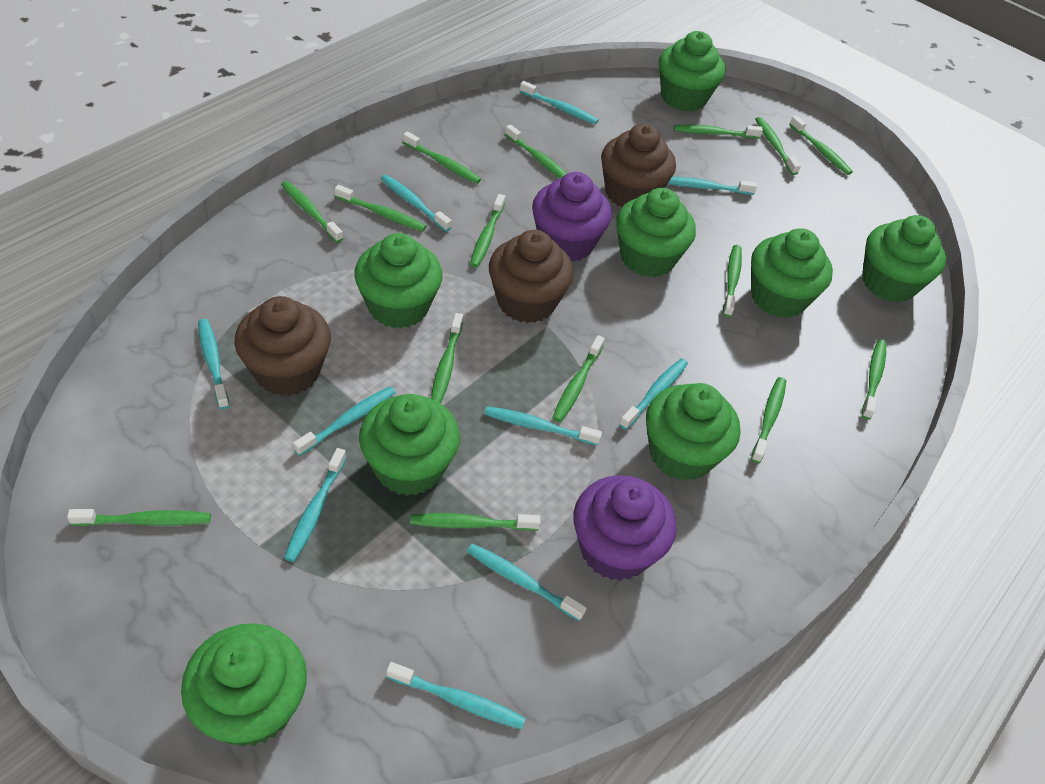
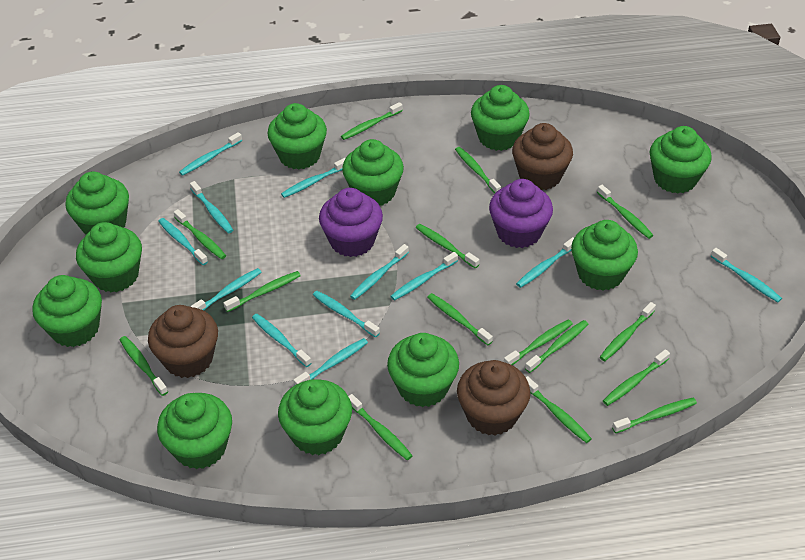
green cupcake: 8 -> 11
turquoise toothbrush: 10 -> 12

